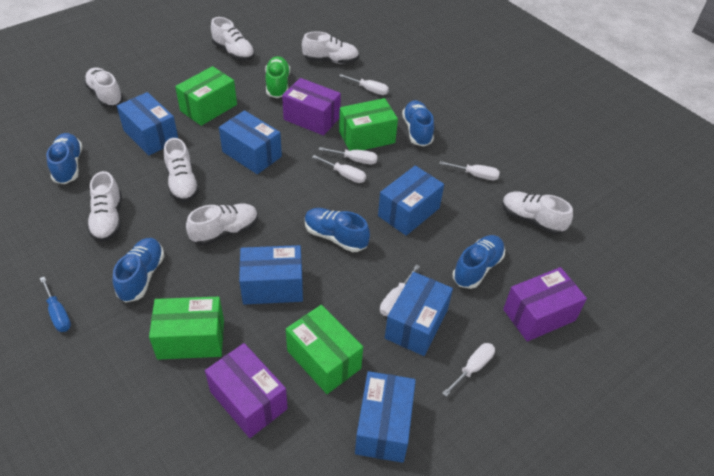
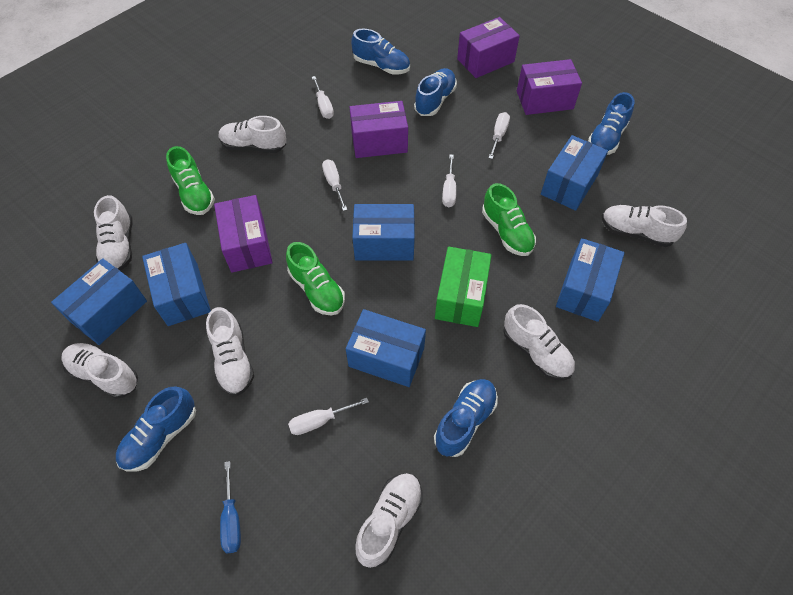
green box: 4 -> 1
green shoe: 1 -> 3
purple box: 3 -> 4
white screwdriver: 6 -> 5

